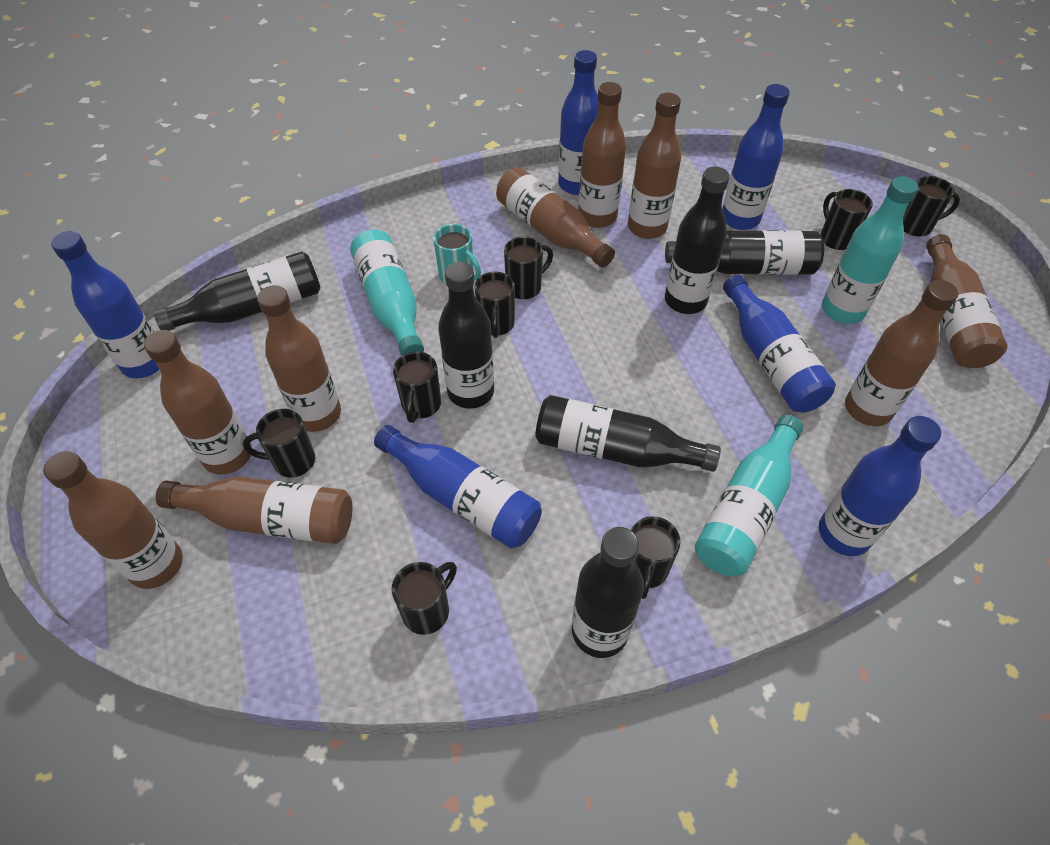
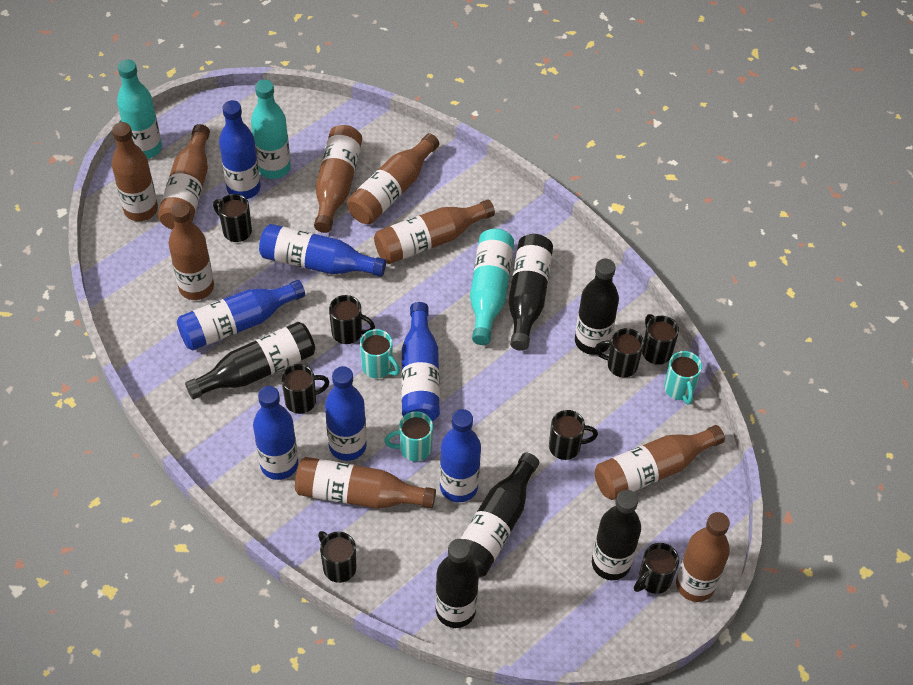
blue bottle: 6 -> 7
turquoise mug: 1 -> 3

